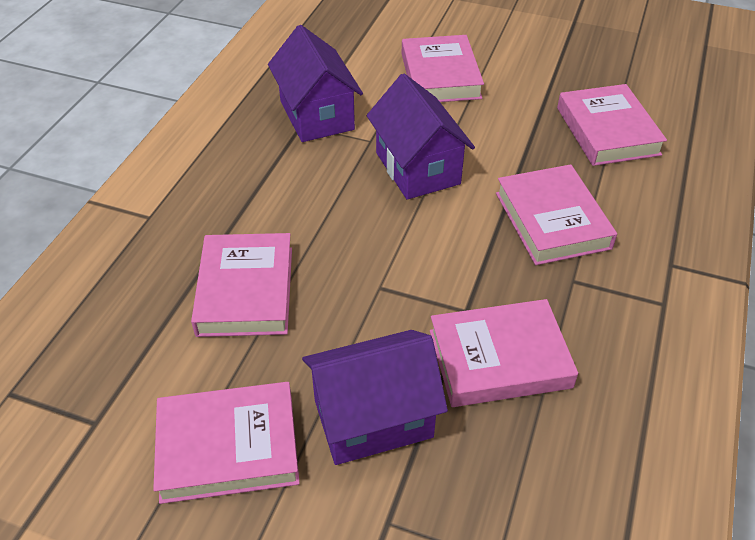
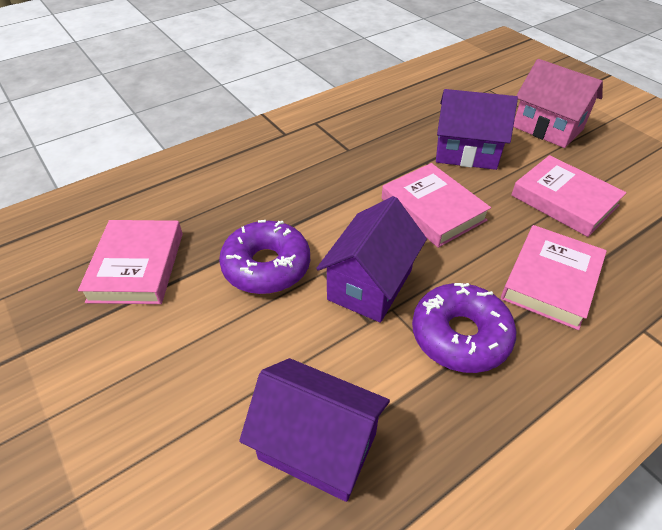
pink book: 6 -> 4
pink house: 0 -> 1
purple donut: 0 -> 2

